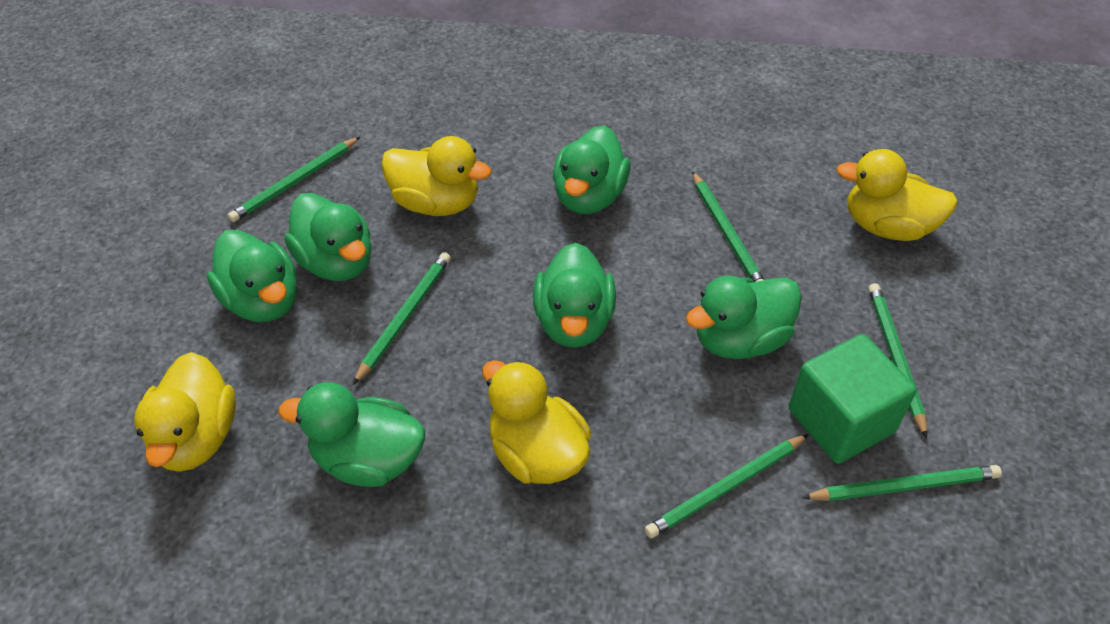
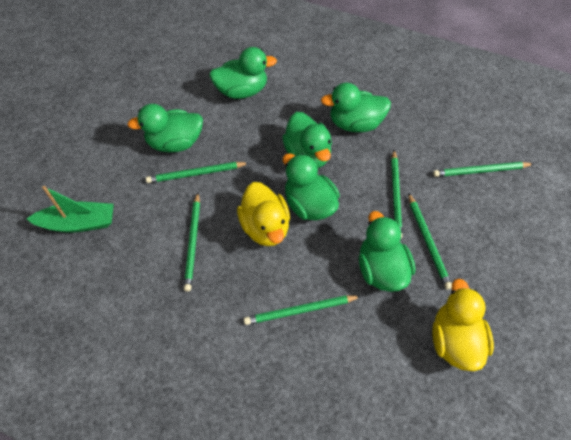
green boat: 0 -> 1
green cube: 1 -> 0
yellow duck: 4 -> 2

